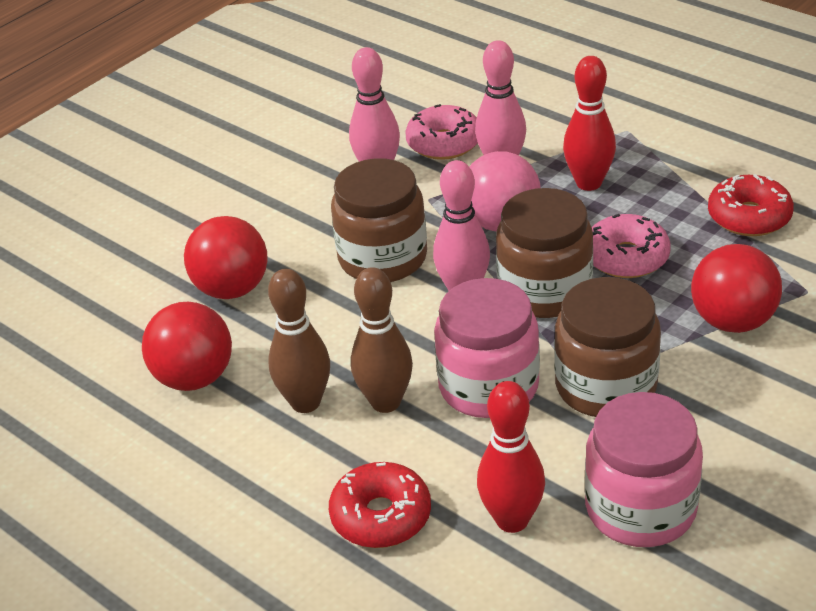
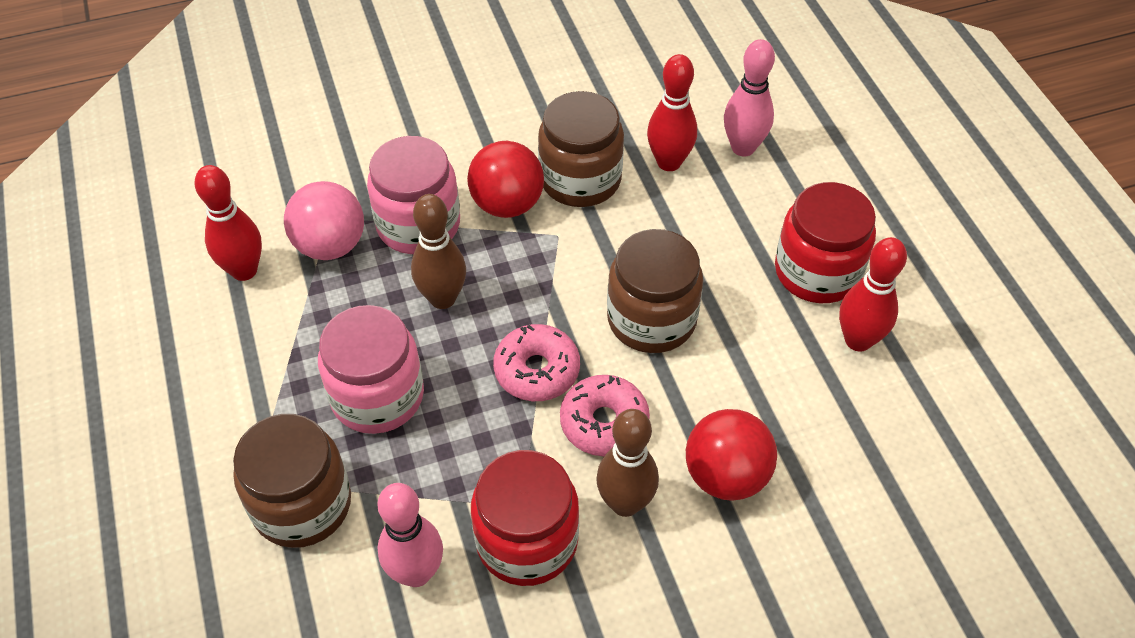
pink bowling pin: 3 -> 2
red ball: 3 -> 2
red bowling pin: 2 -> 3
red donut: 2 -> 0
red jar: 0 -> 2

